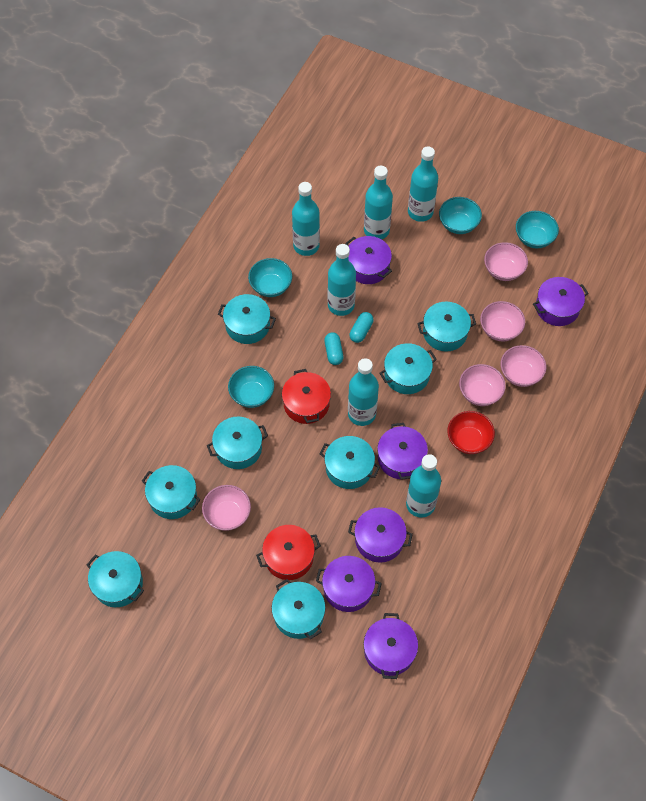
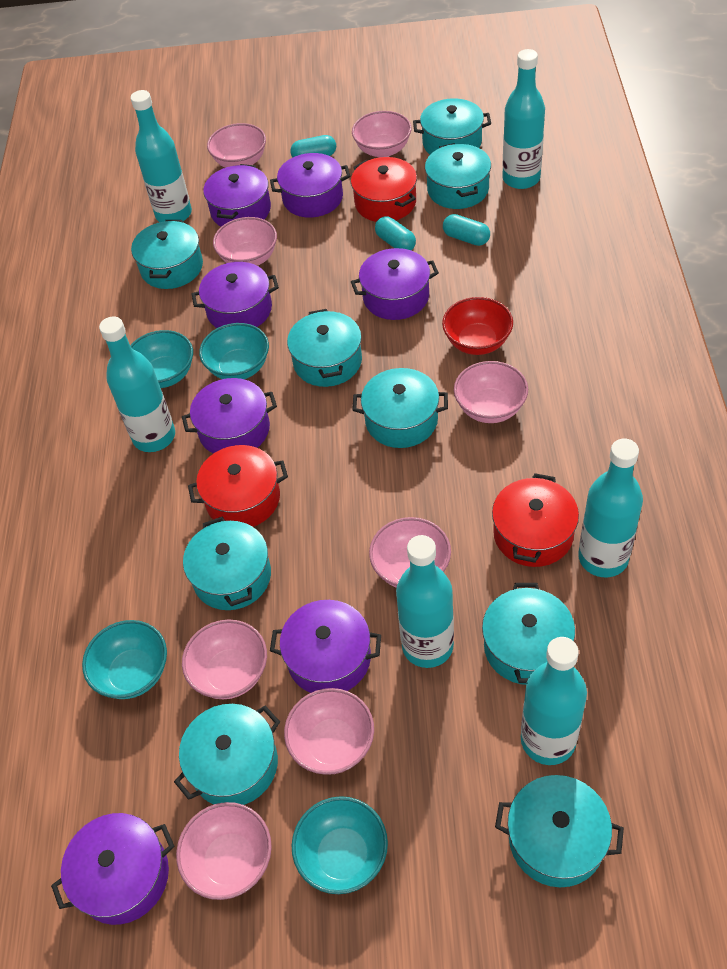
pink bowl: 5 -> 8
purple pot: 6 -> 7
red pot: 2 -> 3
turquoise capsule: 2 -> 3
turquoise pot: 8 -> 9

